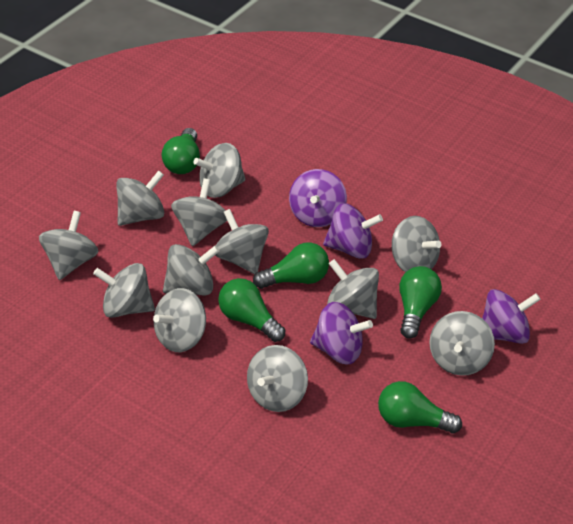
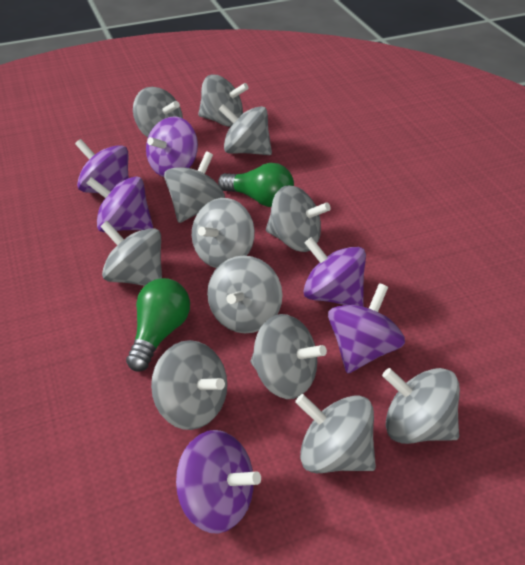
green light bulb: 5 -> 2
purple spinning top: 4 -> 6

